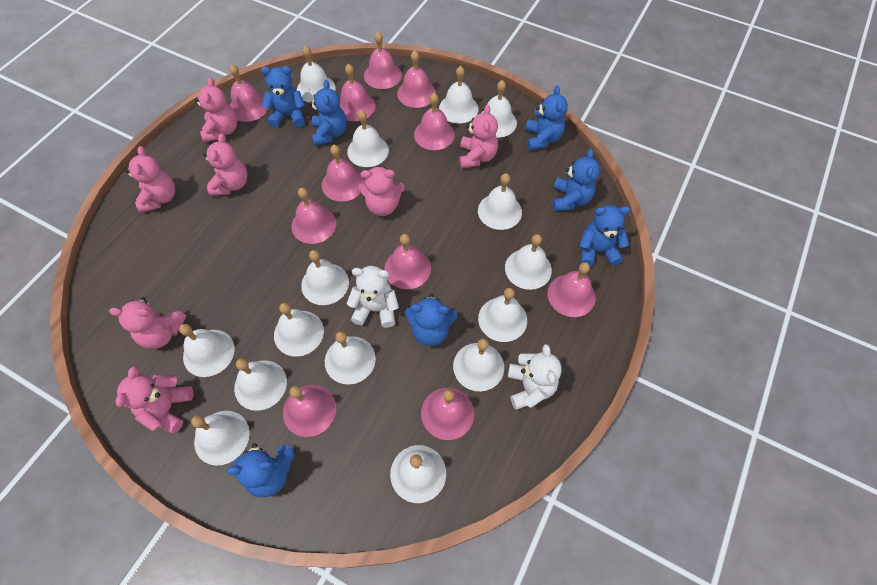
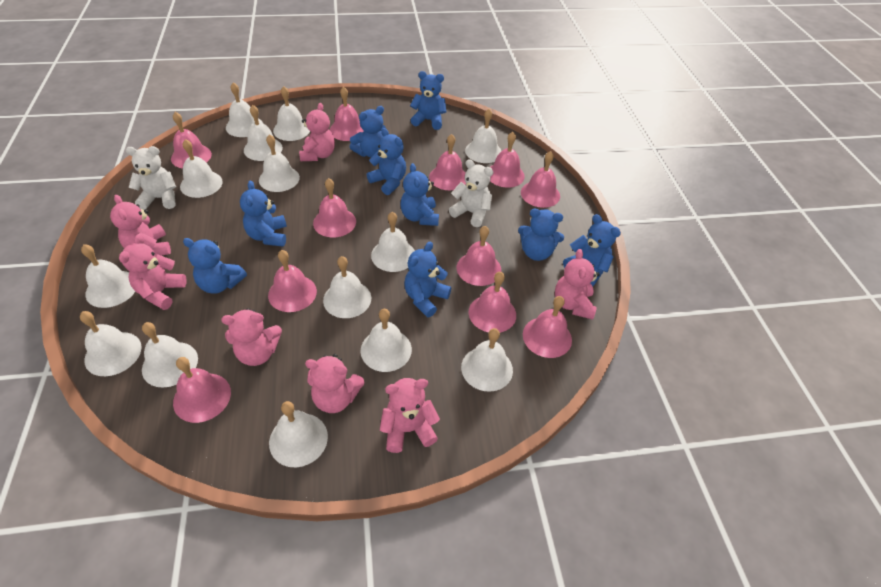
blue teddy bear: 7 -> 9
white bell: 15 -> 14

